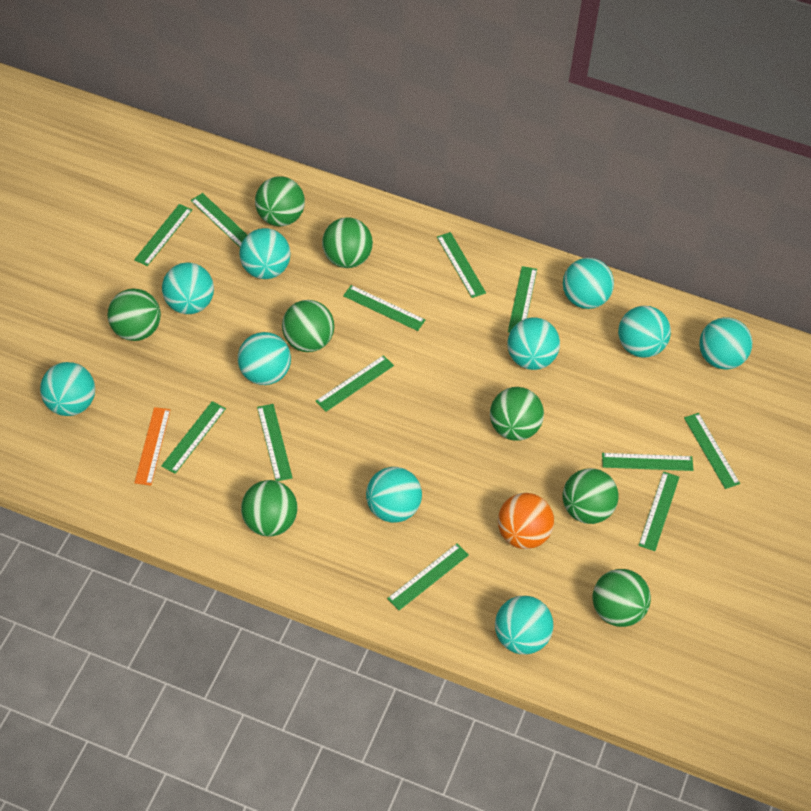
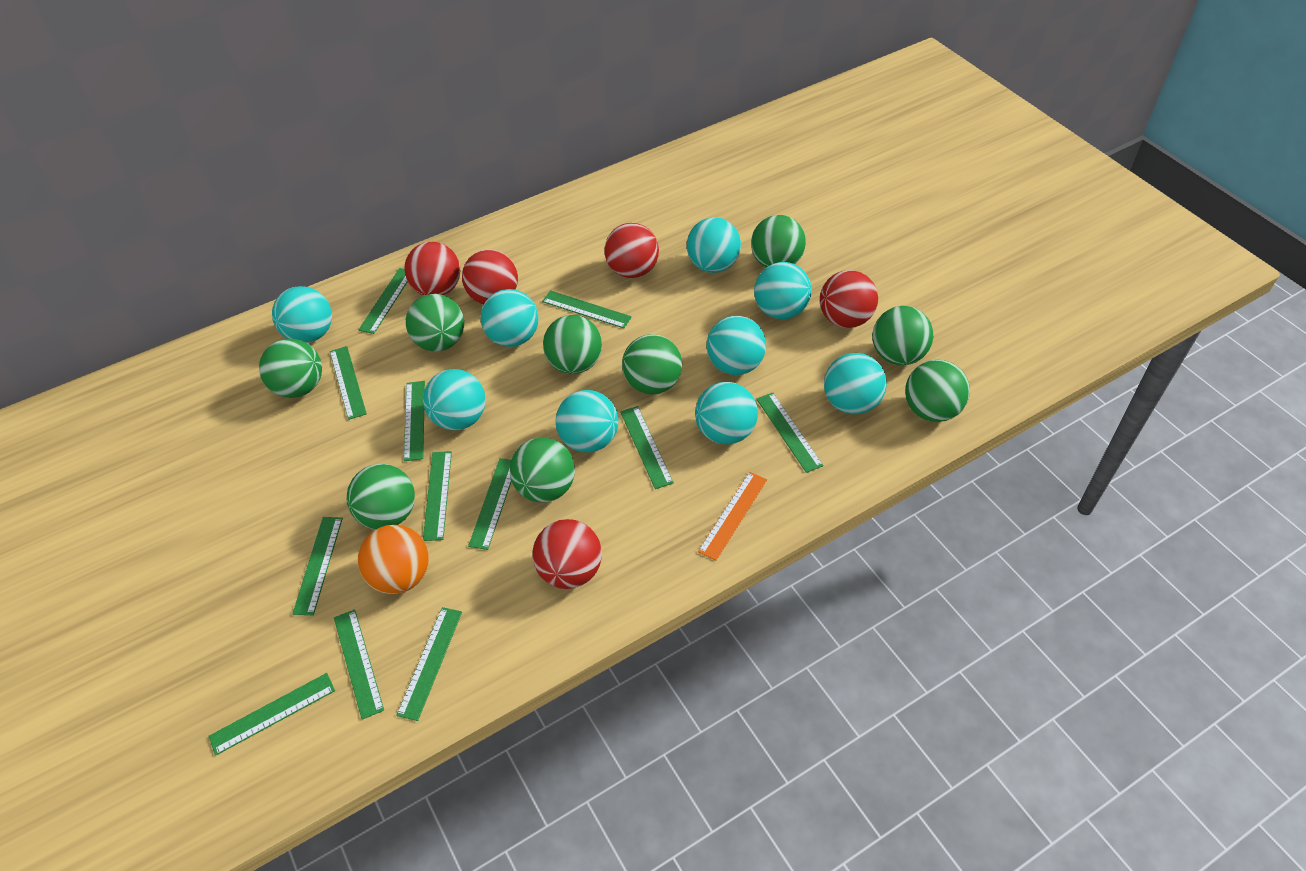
green ball: 8 -> 9
red ball: 0 -> 5
turquoise ball: 10 -> 9

